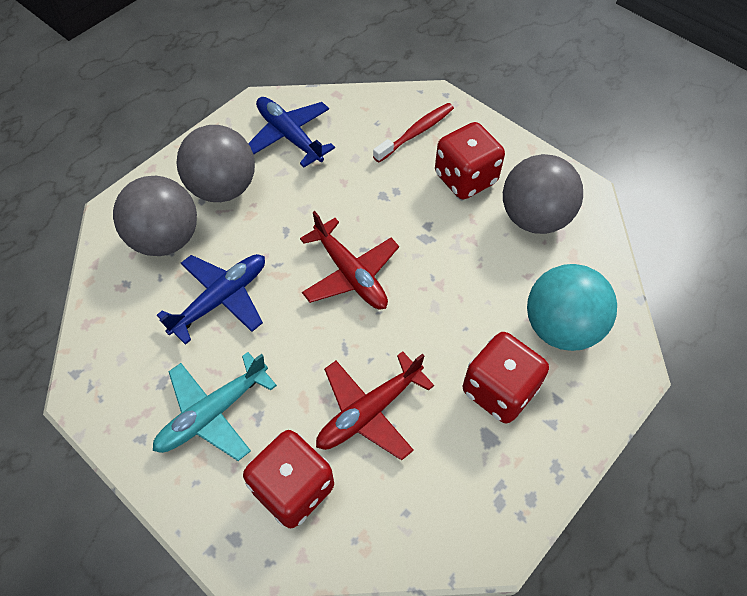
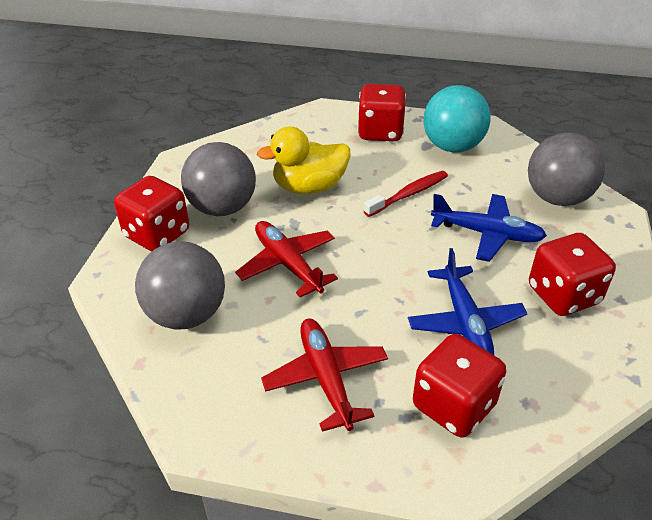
red dice: 3 -> 4
turquoise plane: 1 -> 0
yellow duck: 0 -> 1

